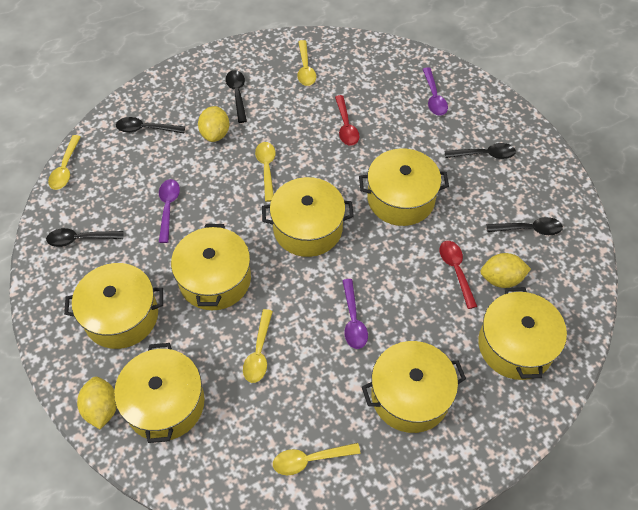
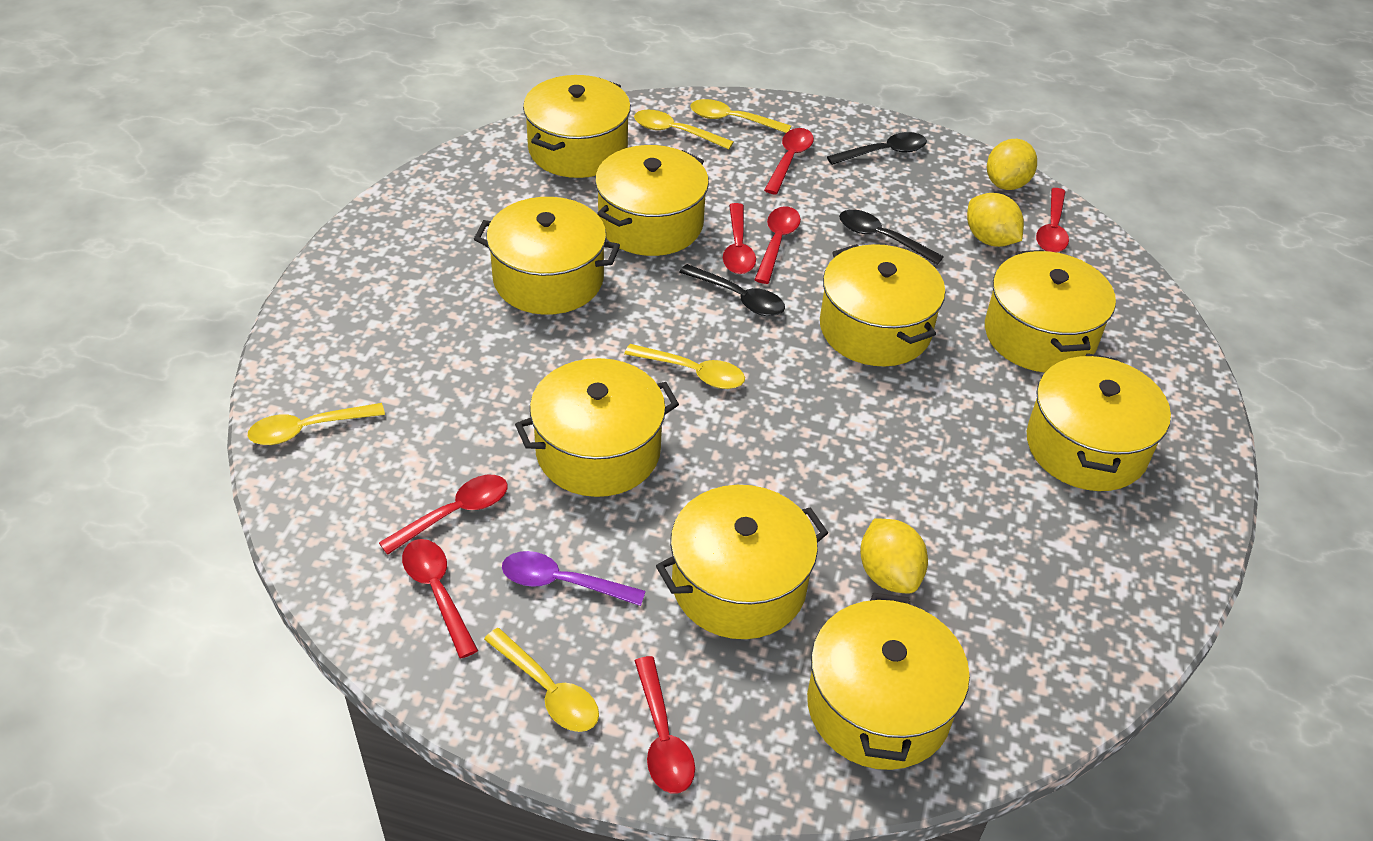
black spoon: 5 -> 3
purple spoon: 3 -> 1
red spoon: 2 -> 7
yellow pot: 7 -> 9

